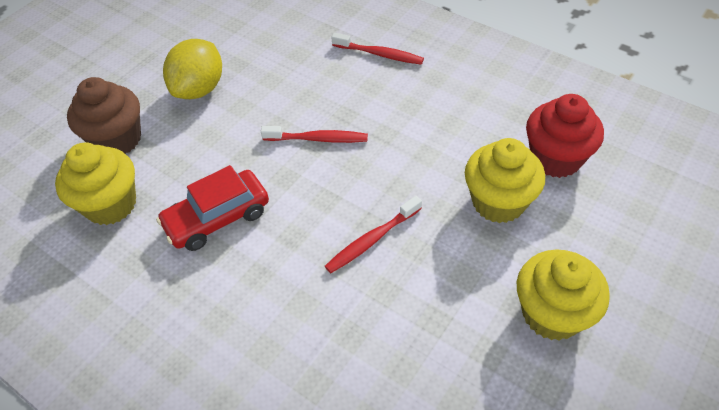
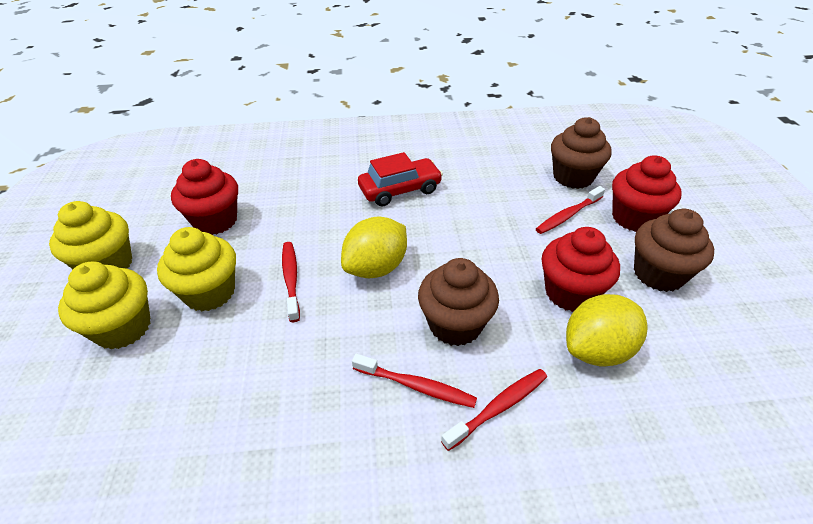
brown cupcake: 1 -> 3
red cupcake: 1 -> 3
red toothbrush: 3 -> 4
yellow lemon: 1 -> 2

